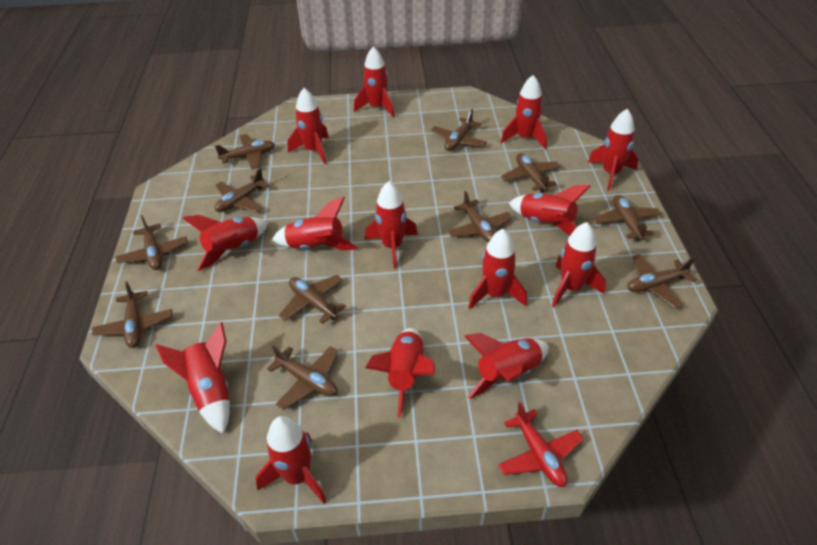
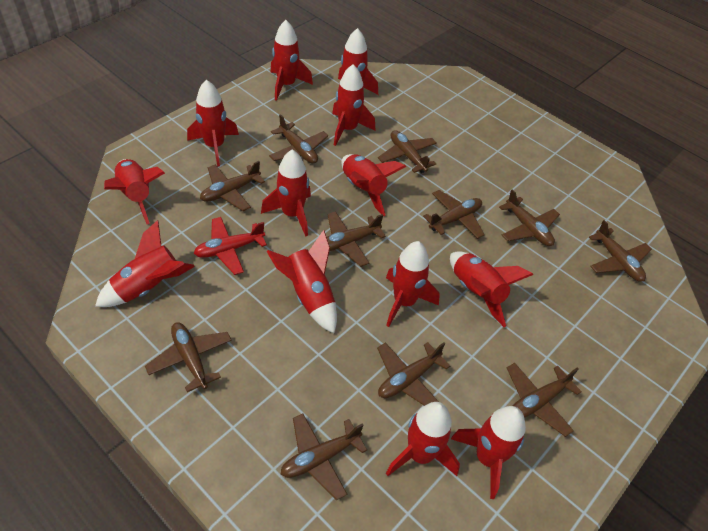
red rocket: 14 -> 13

